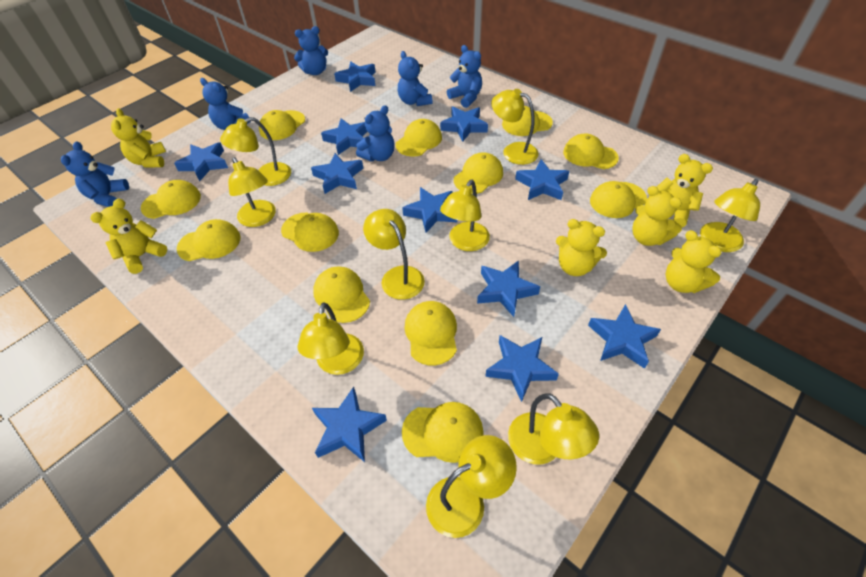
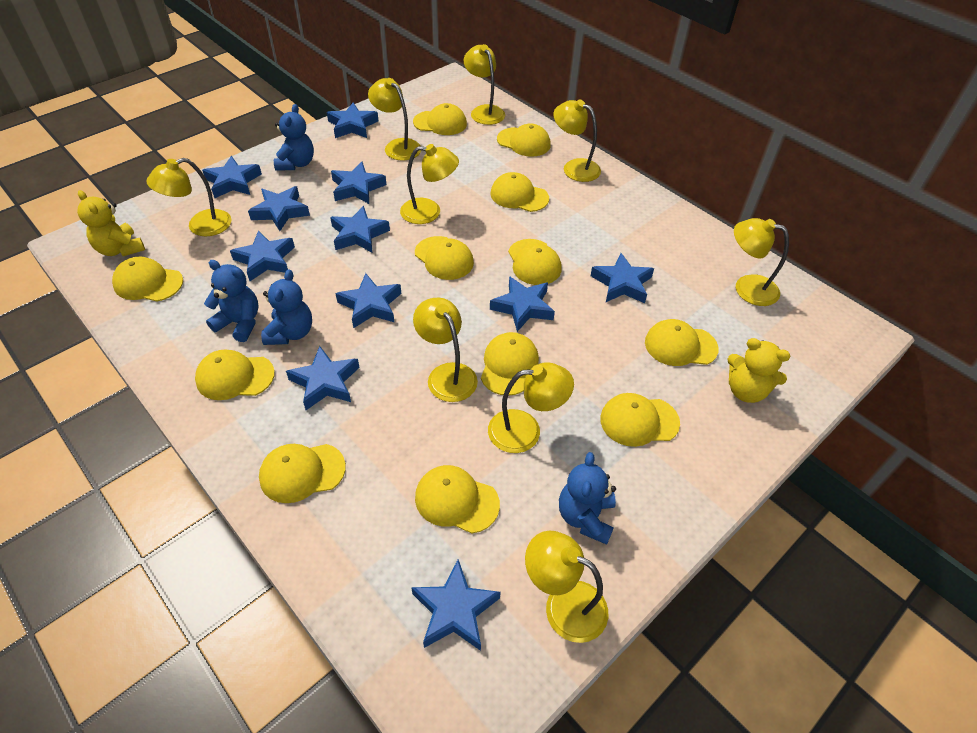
blue teddy bear: 6 -> 4
yellow teddy bear: 6 -> 2

